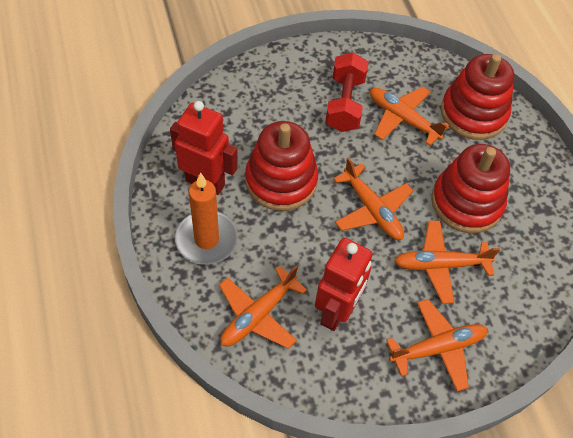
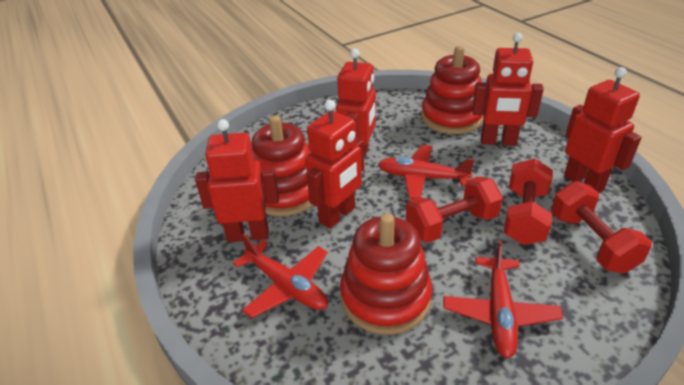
orange candle: 1 -> 0
orange plane: 5 -> 0
red dumbbell: 1 -> 3
red plane: 0 -> 3
red robot: 2 -> 5

